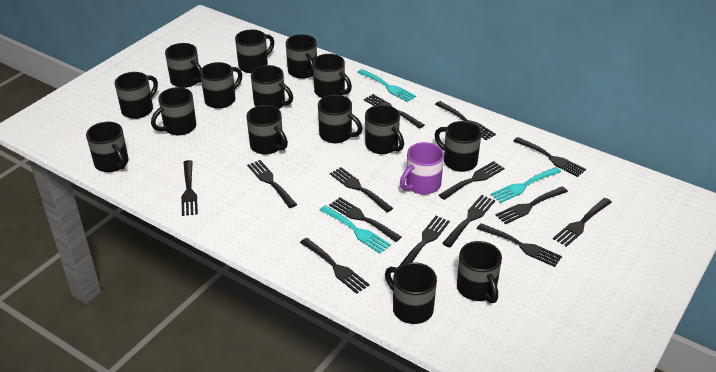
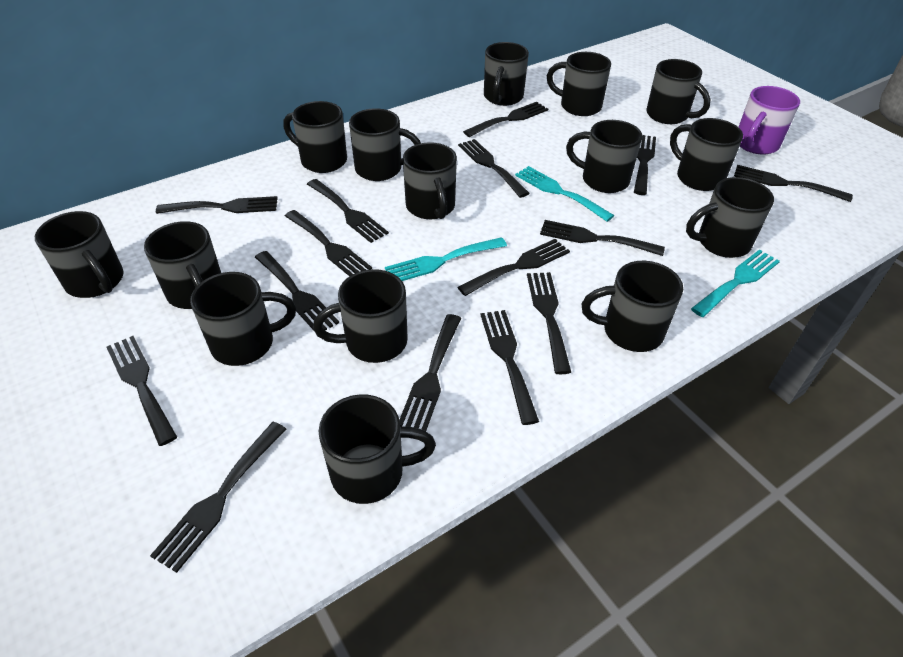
black fork: 14 -> 15

